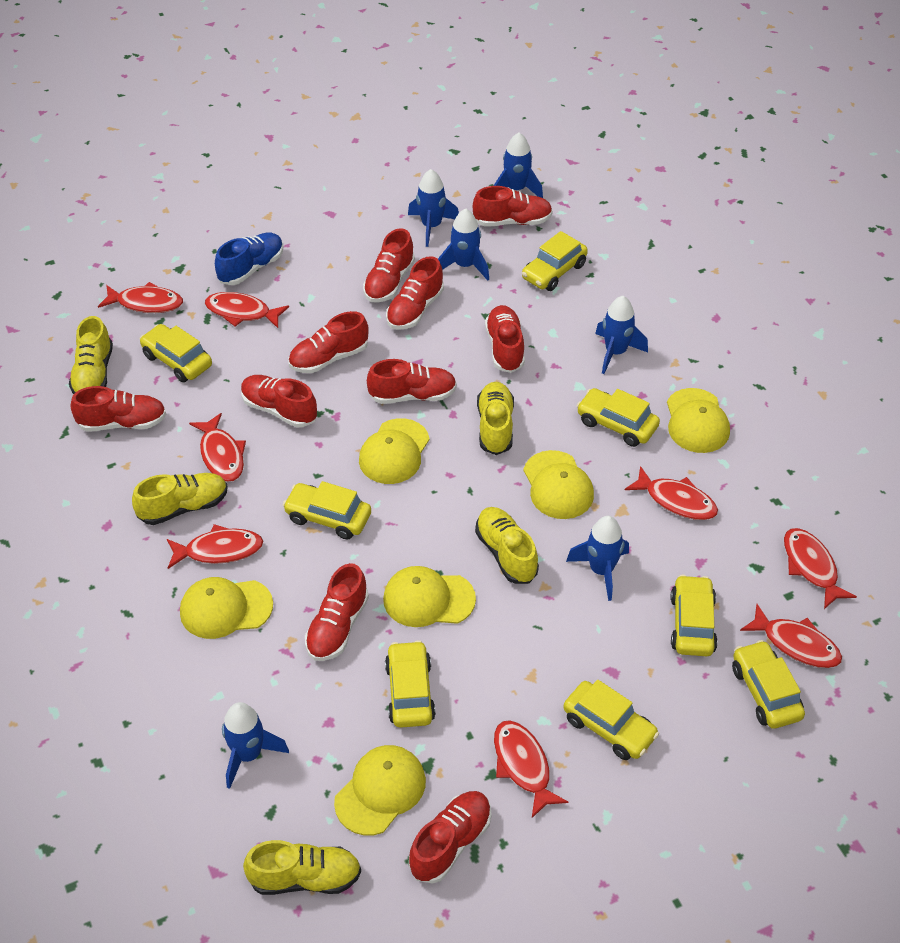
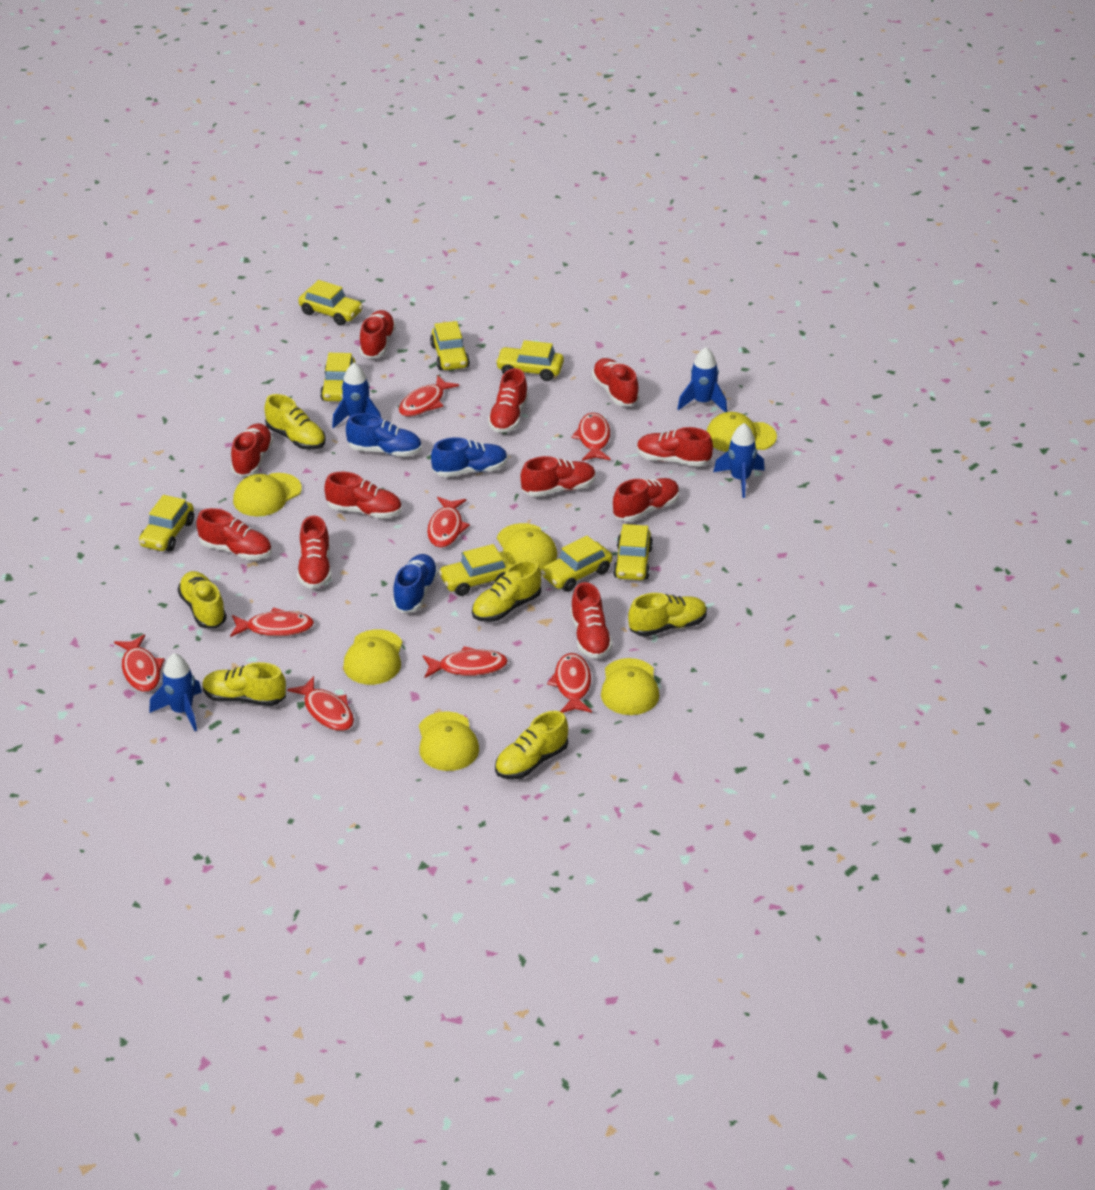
blue rocket: 6 -> 4
blue shoe: 1 -> 3
red shoe: 10 -> 11
yellow shoe: 5 -> 6

